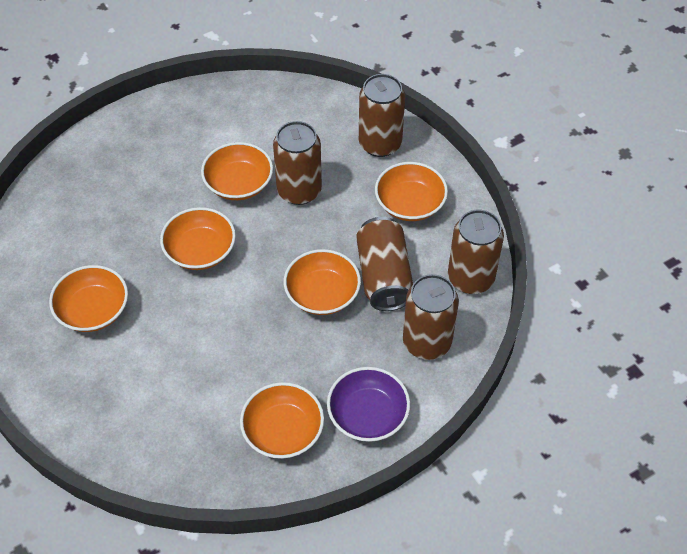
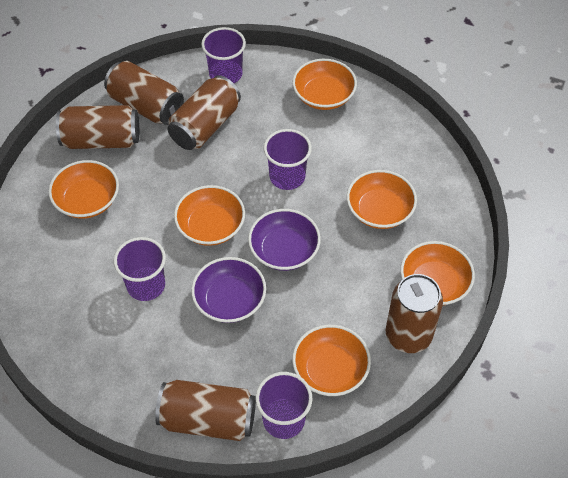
purple bowl: 1 -> 2
purple cup: 0 -> 4

